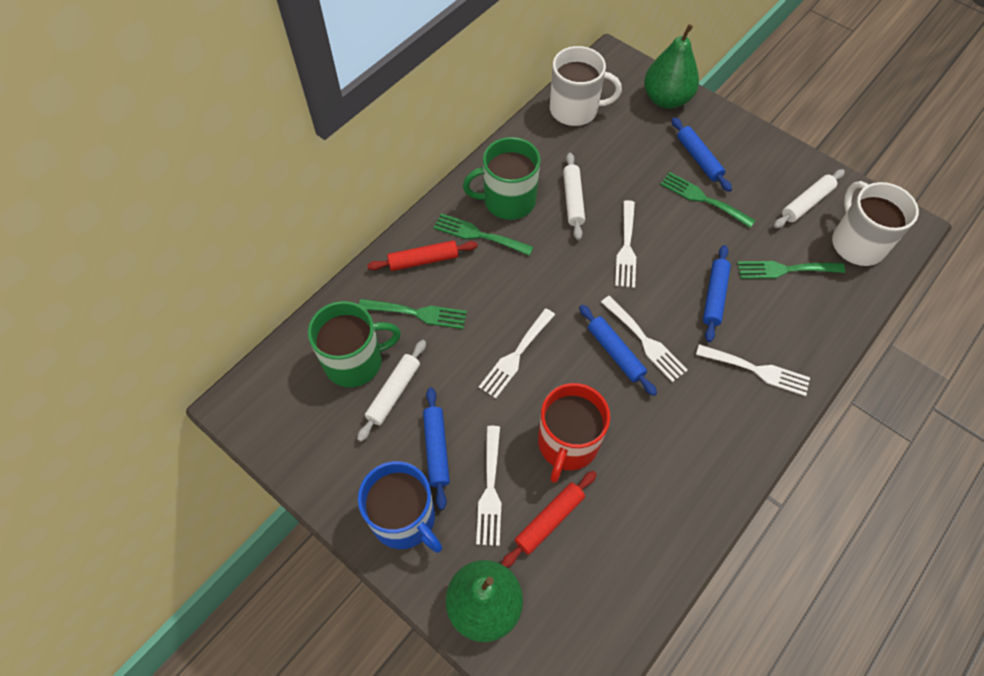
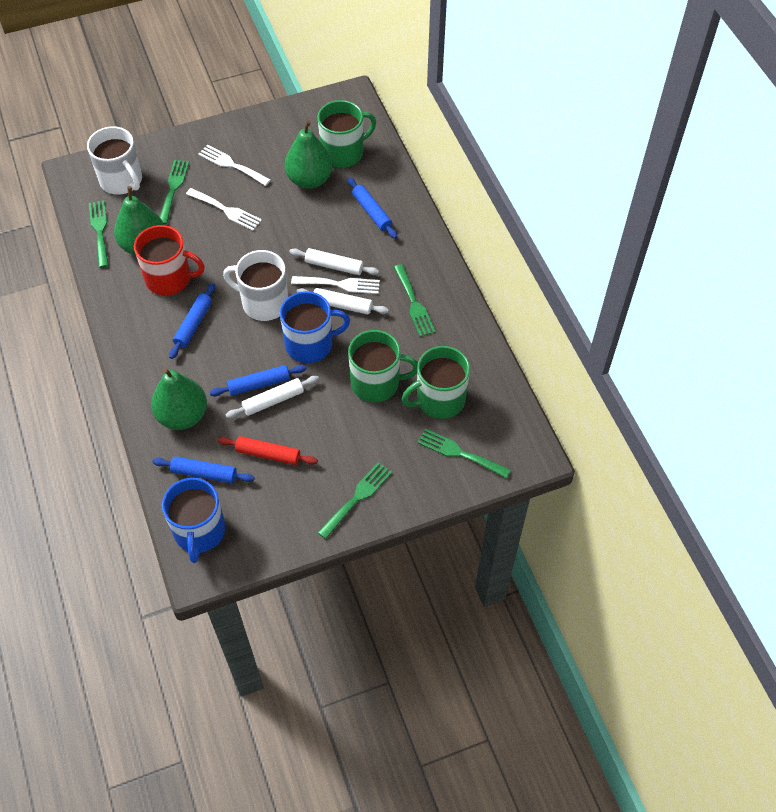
blue mug: 1 -> 2
green fork: 4 -> 5
green mug: 2 -> 3
green pear: 2 -> 3
red rolling pin: 2 -> 1
white fork: 5 -> 3

